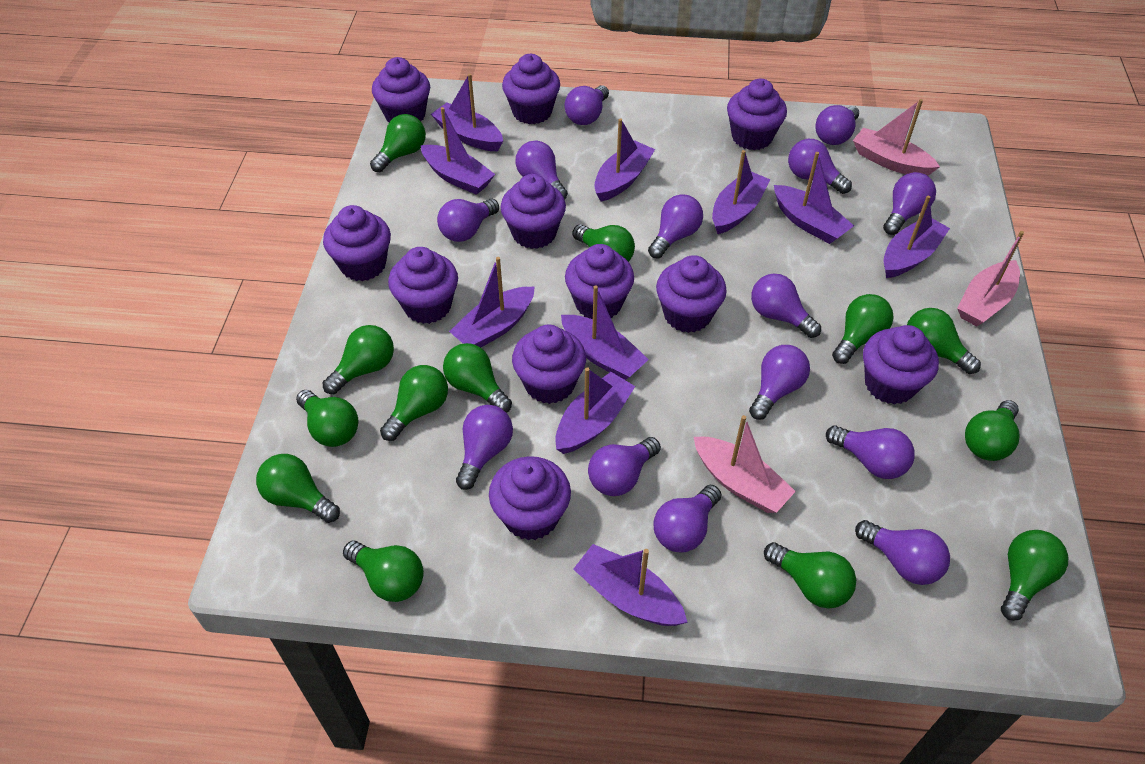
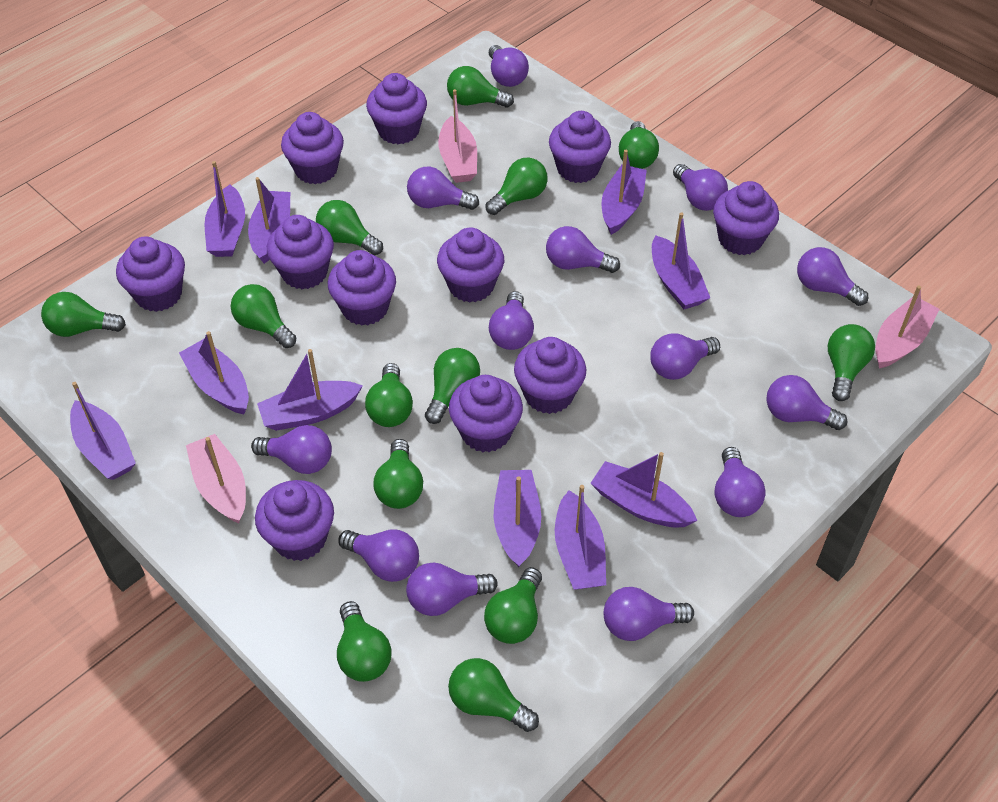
purple light bulb: 14 -> 13

